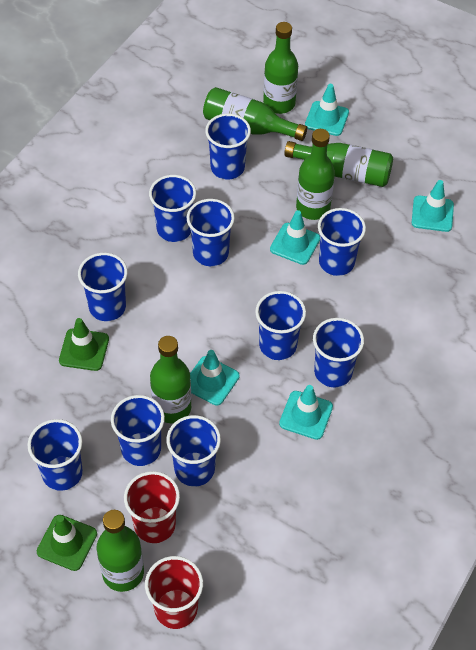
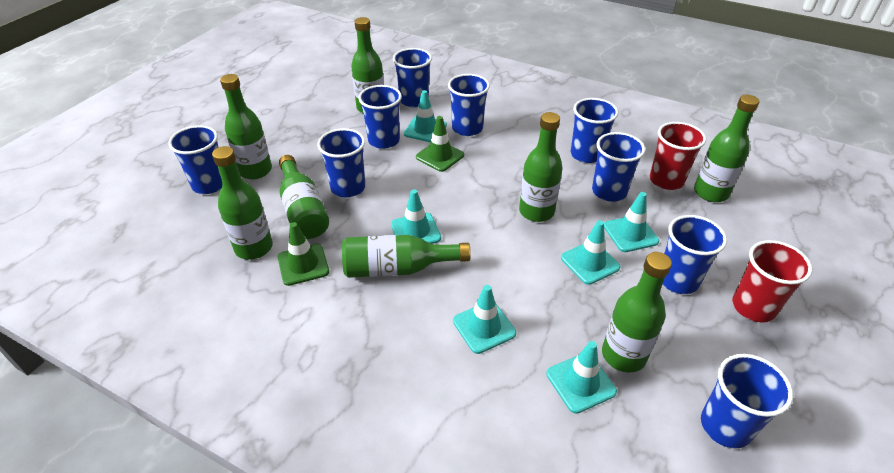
blue cup: 10 -> 9
green bottle: 6 -> 8
turquoise traffic cone: 5 -> 6

